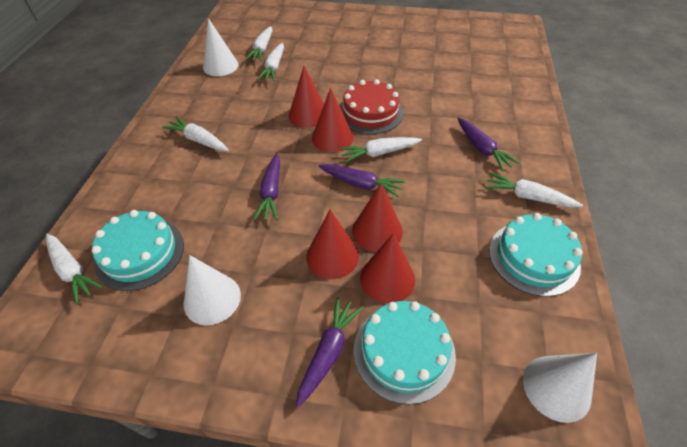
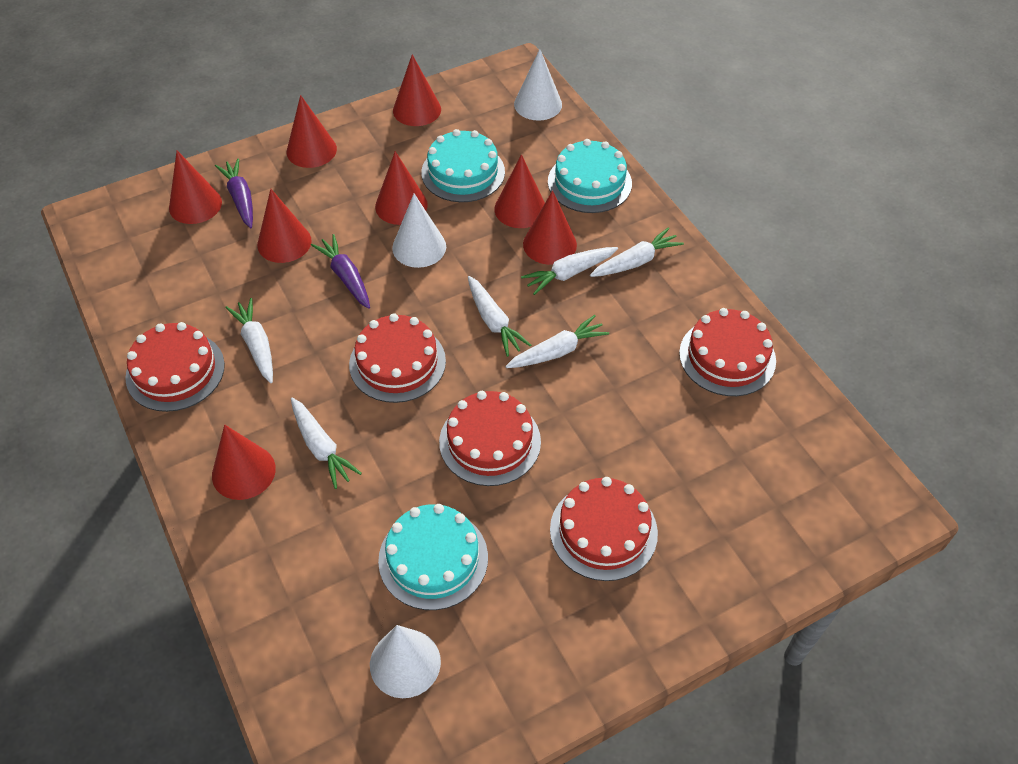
purple carrot: 4 -> 2
red cake: 1 -> 5
red cone: 5 -> 8

